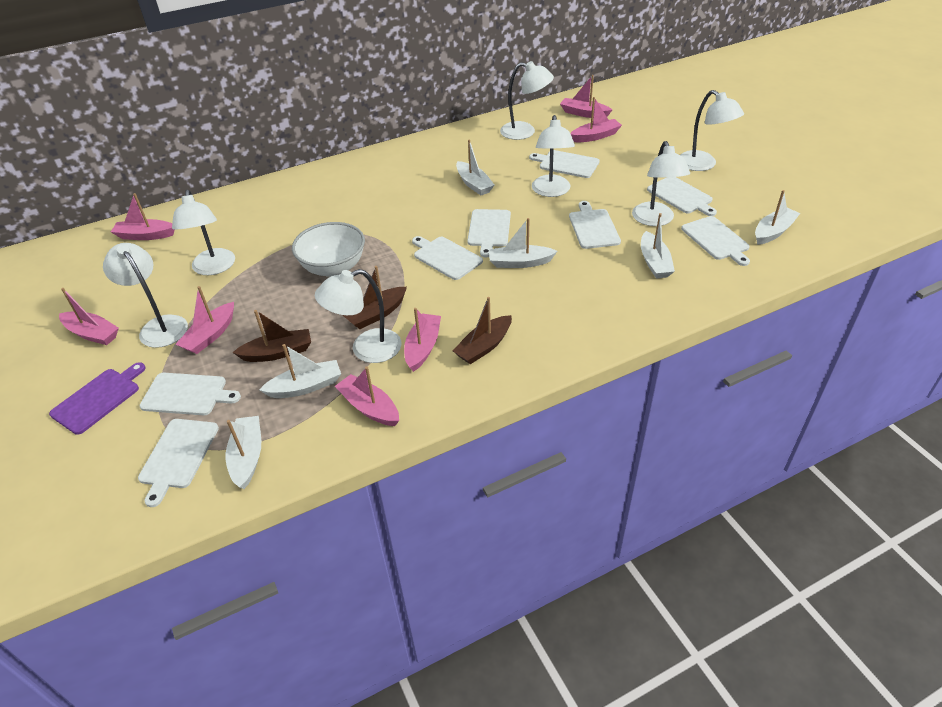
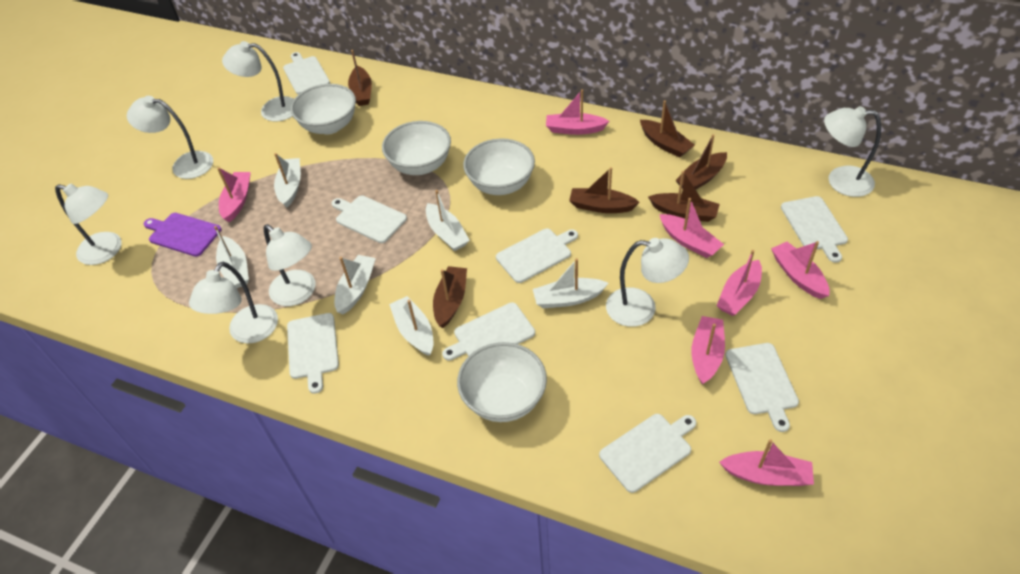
brown boat: 3 -> 6
white bowl: 1 -> 4

